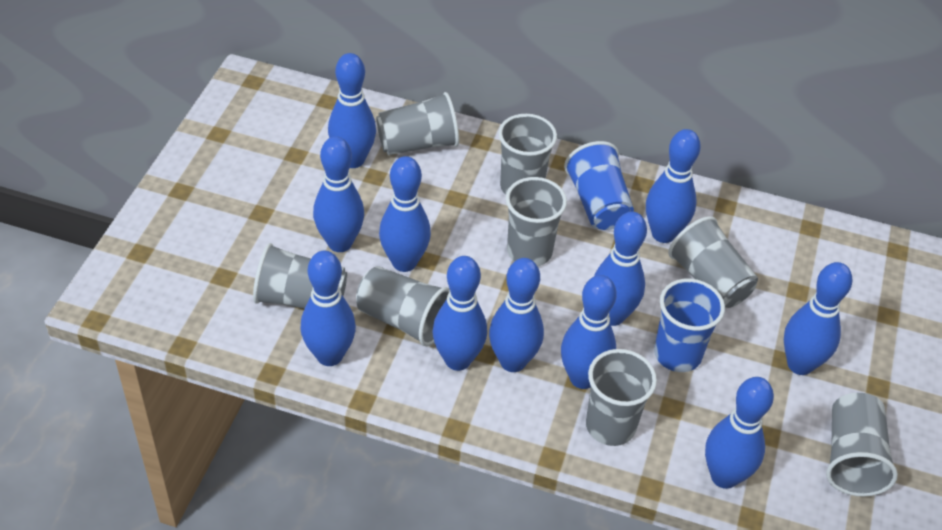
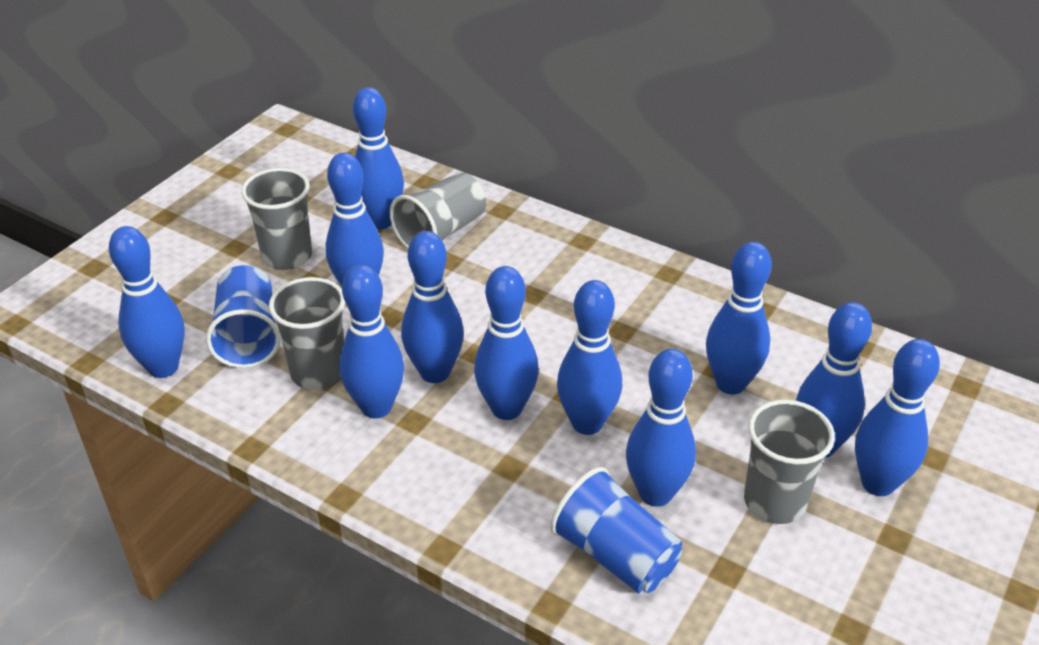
grey cup: 8 -> 4

